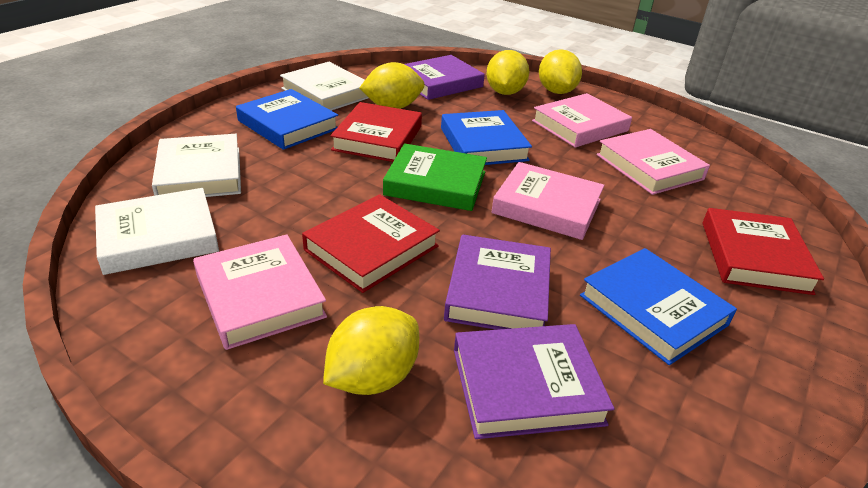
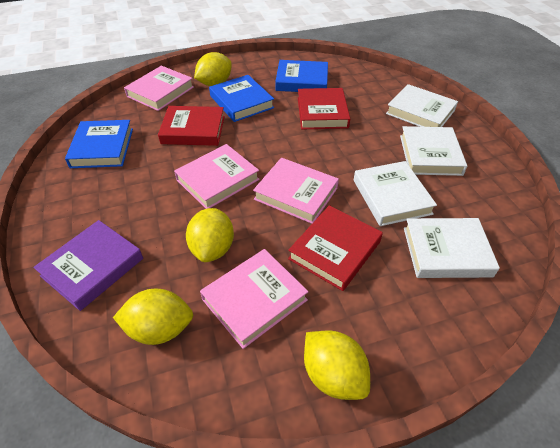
green book: 1 -> 0
purple book: 3 -> 1
white book: 3 -> 4

